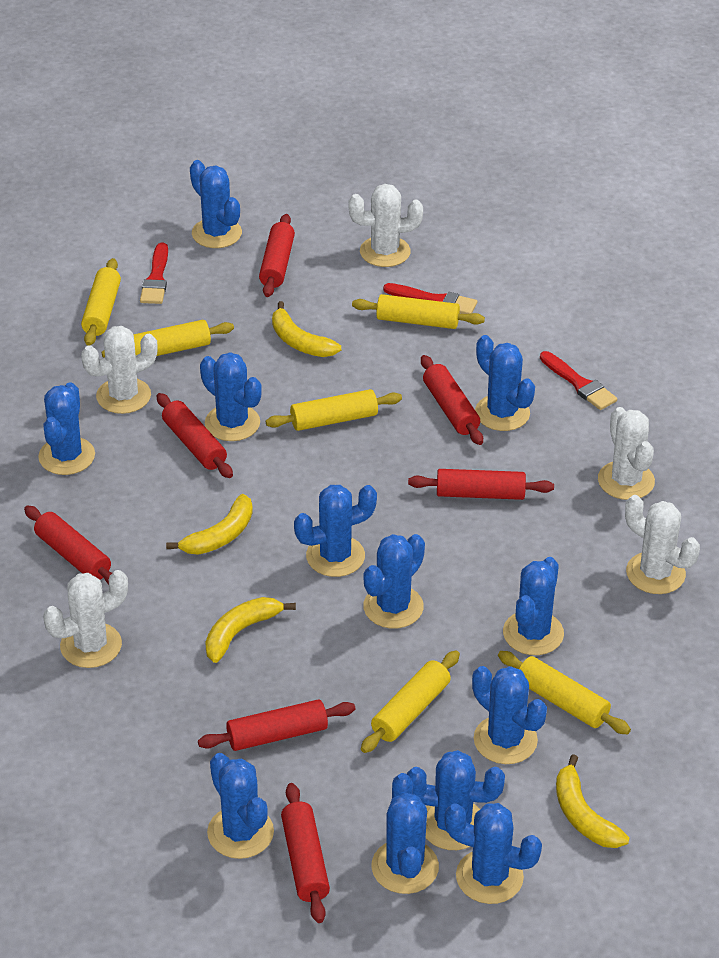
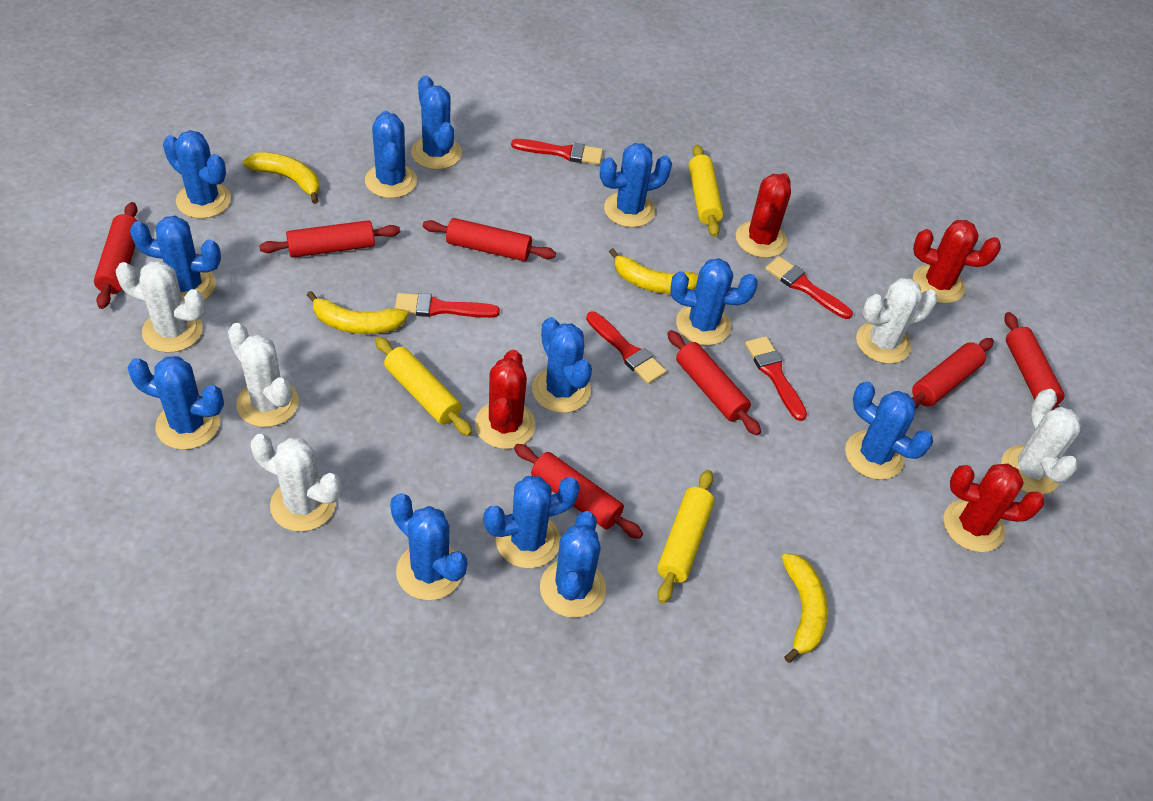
red brush: 3 -> 5
red cactus: 0 -> 4
yellow rolling pin: 6 -> 3

